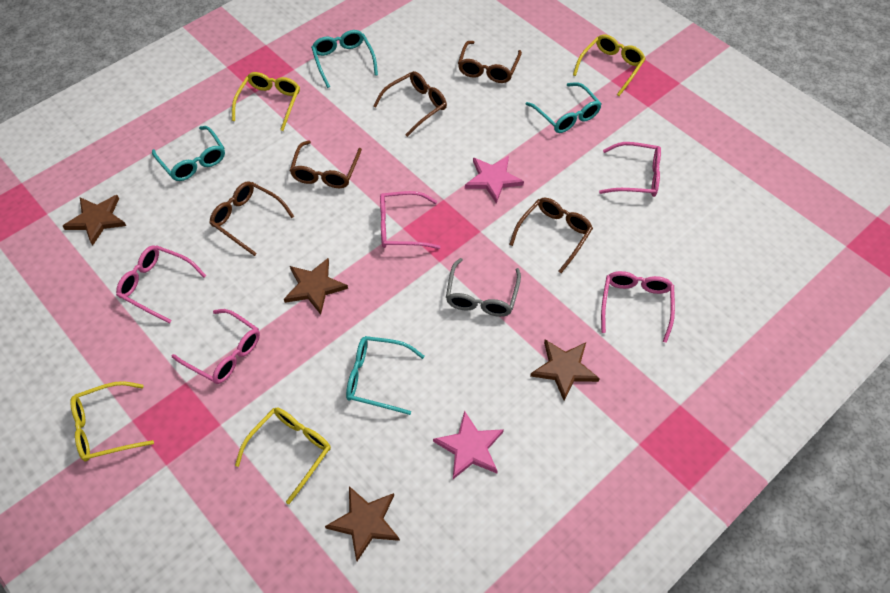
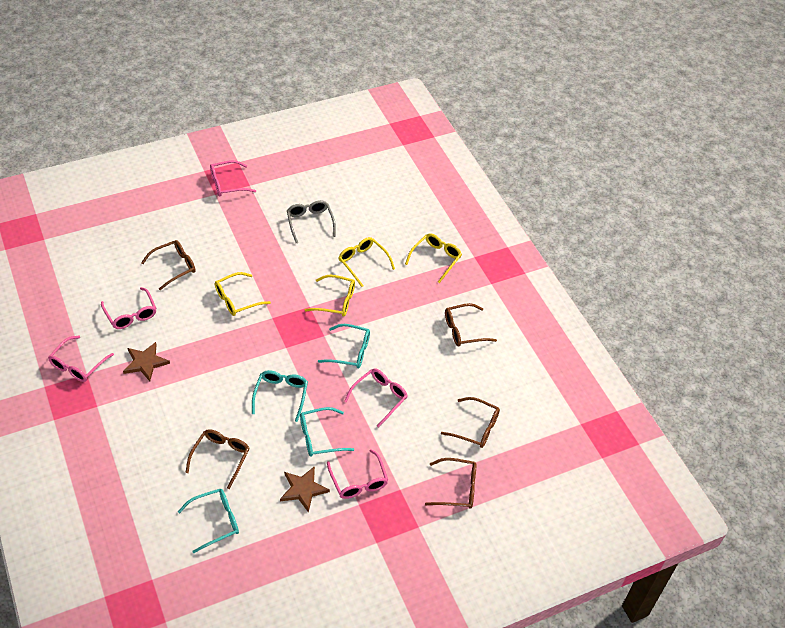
brown star: 4 -> 2
pink star: 2 -> 0

